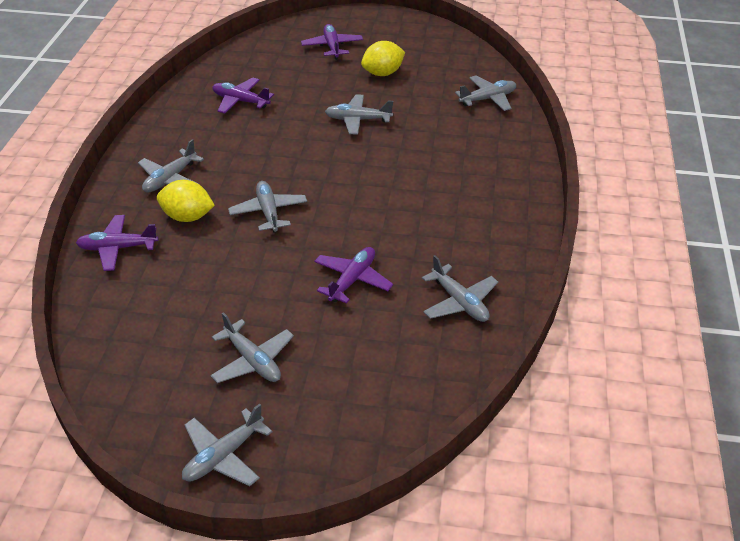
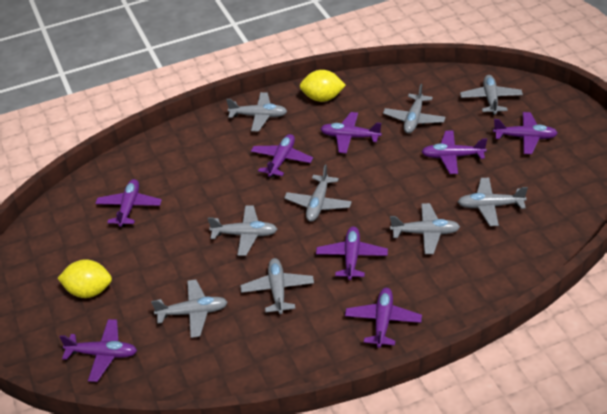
grey plane: 7 -> 9
purple plane: 4 -> 8

